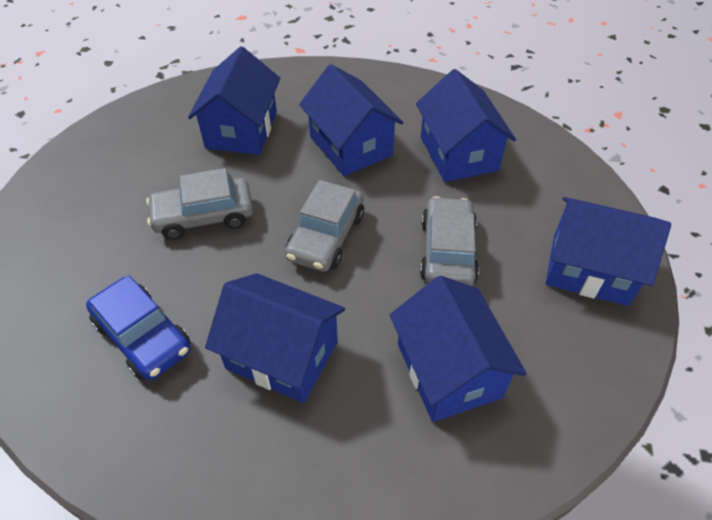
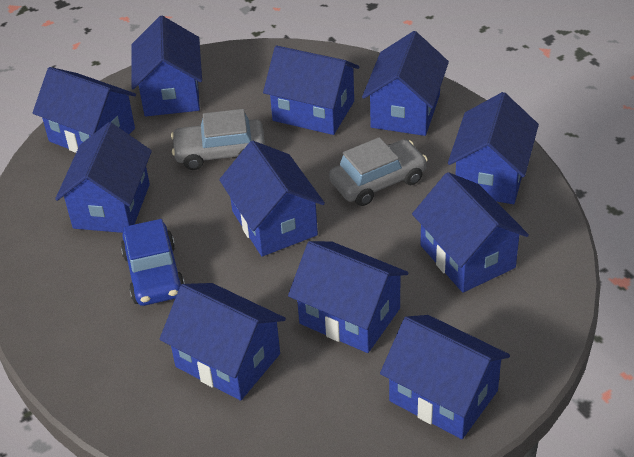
blue house: 6 -> 11
grey car: 3 -> 2

